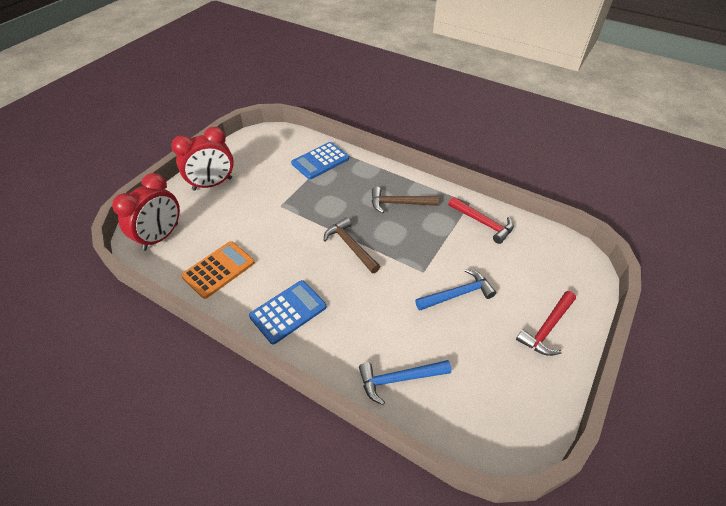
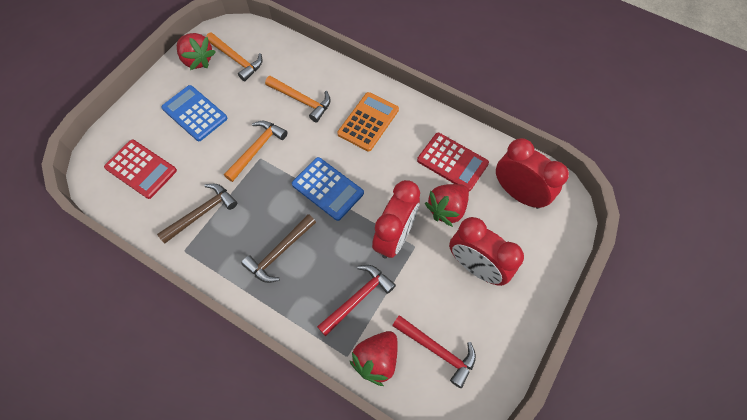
blue hammer: 2 -> 0
orange hammer: 0 -> 3
red calculator: 0 -> 2
red clock: 2 -> 3
red strawberry: 0 -> 3

